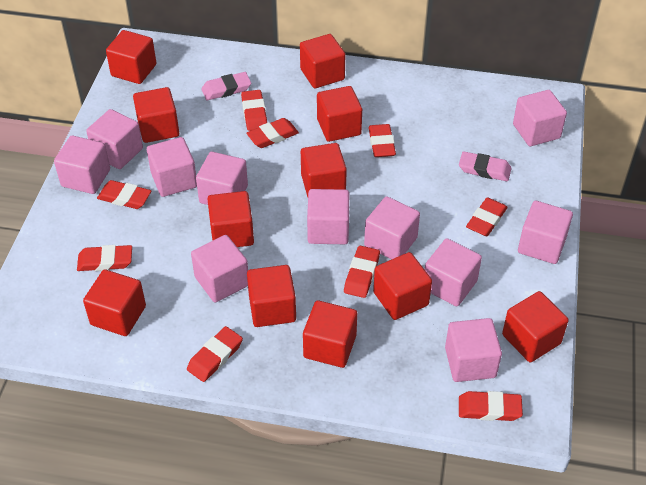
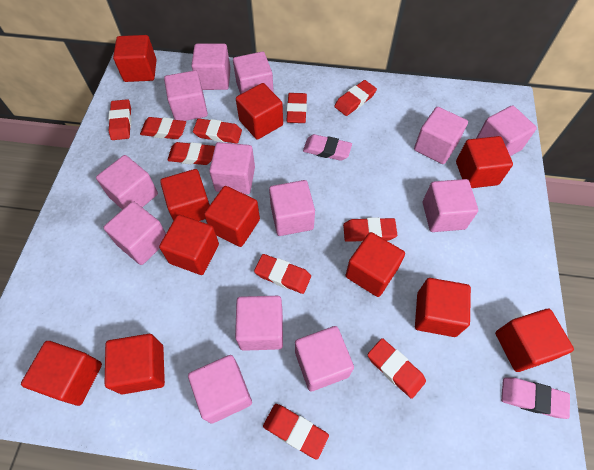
pink cube: 11 -> 13
red eraser: 9 -> 10

